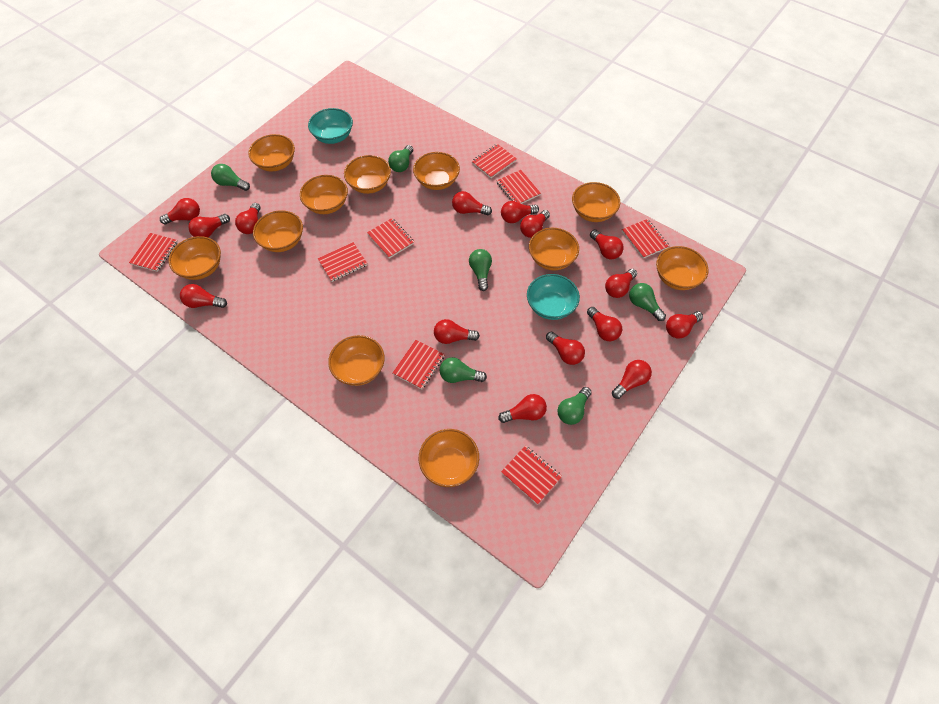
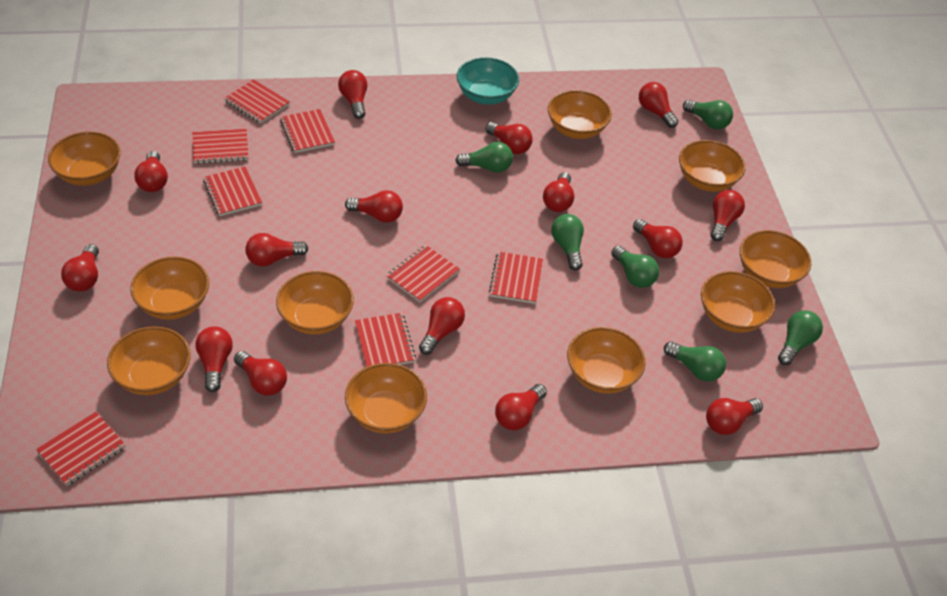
orange bowl: 11 -> 10
turquoise bowl: 2 -> 1

